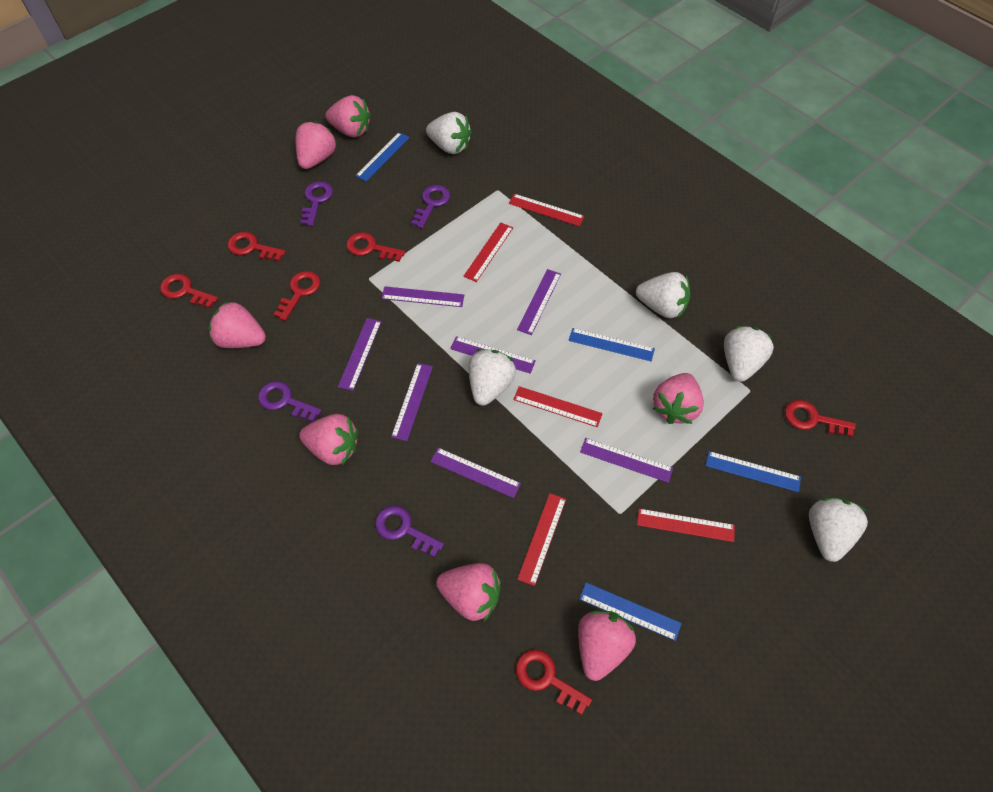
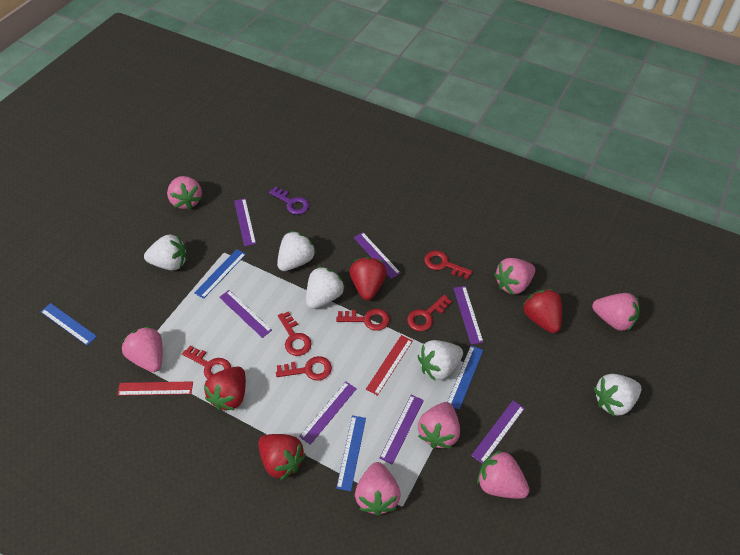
purple key: 4 -> 1
red ruler: 5 -> 2
red strawberry: 0 -> 4

